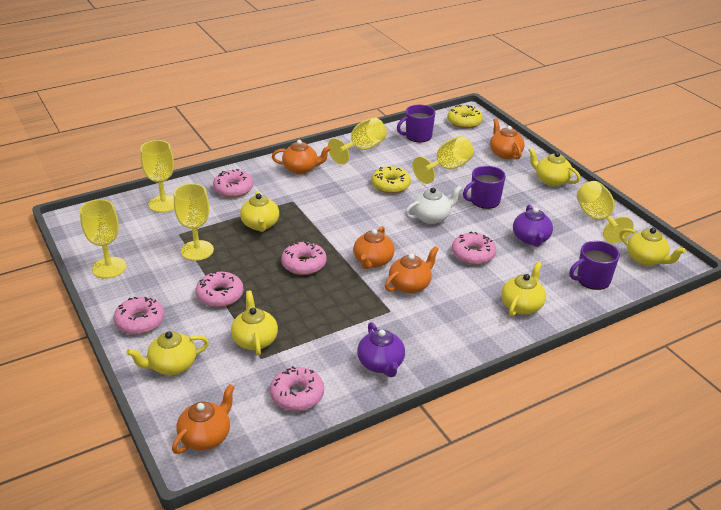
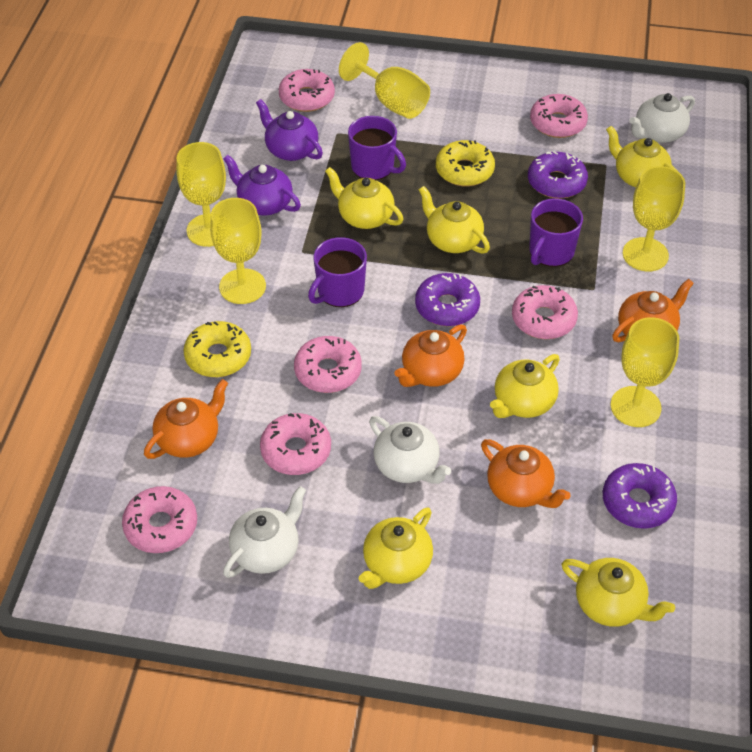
orange teapot: 5 -> 4
purple donut: 0 -> 3
white teapot: 1 -> 3
yellow goblet: 6 -> 5

